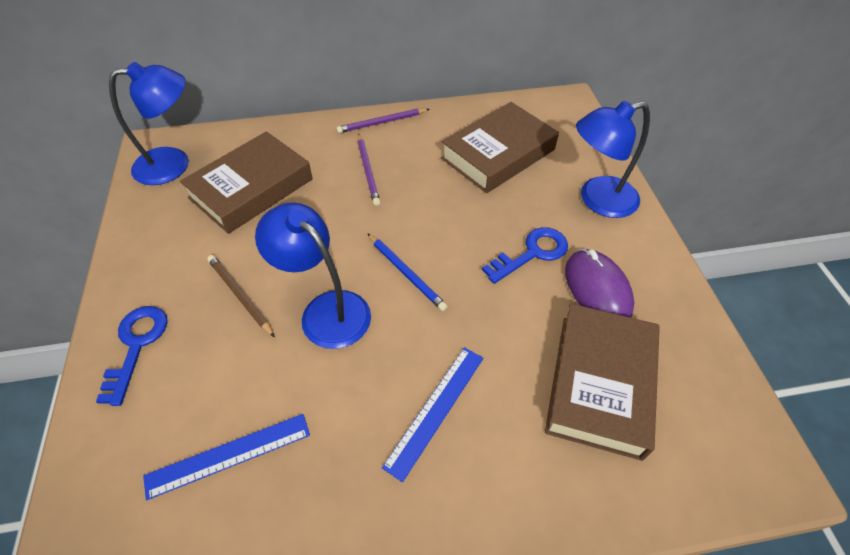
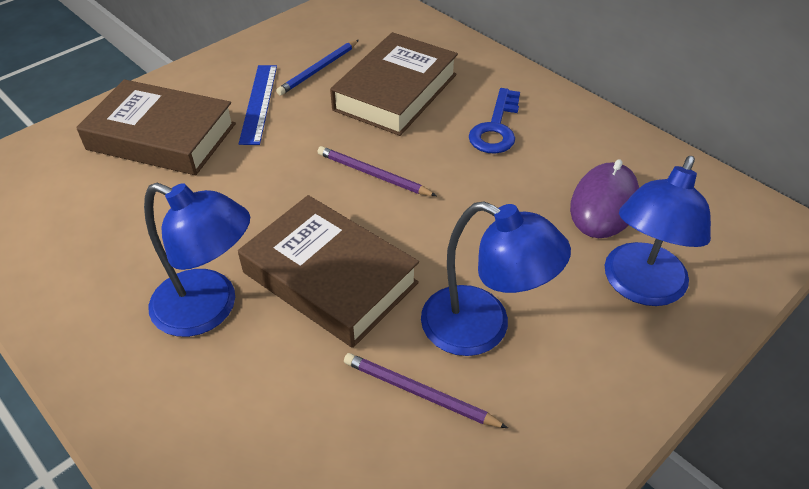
blue key: 2 -> 1
blue ruler: 2 -> 1
brown pencil: 1 -> 0

